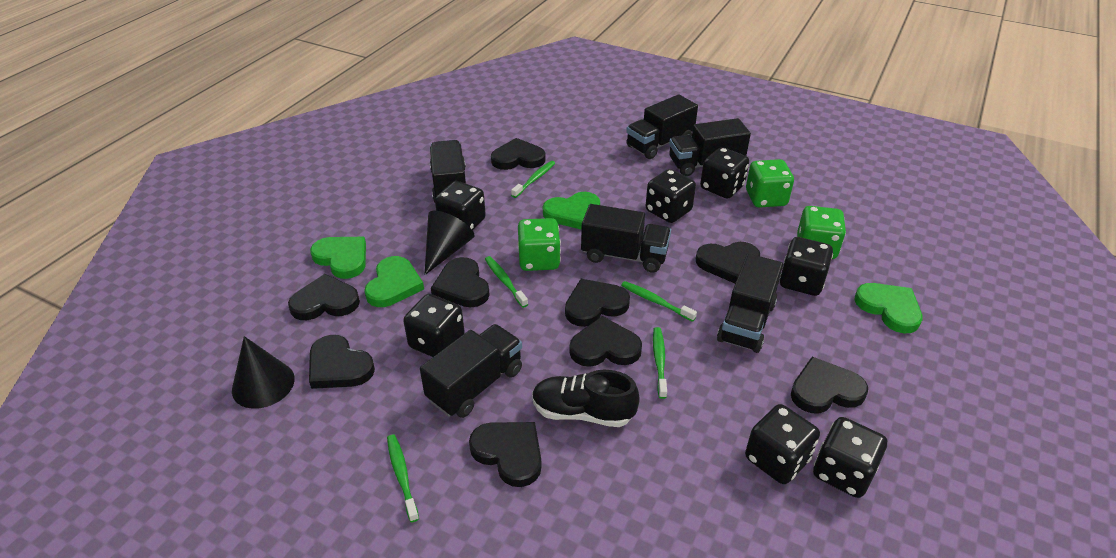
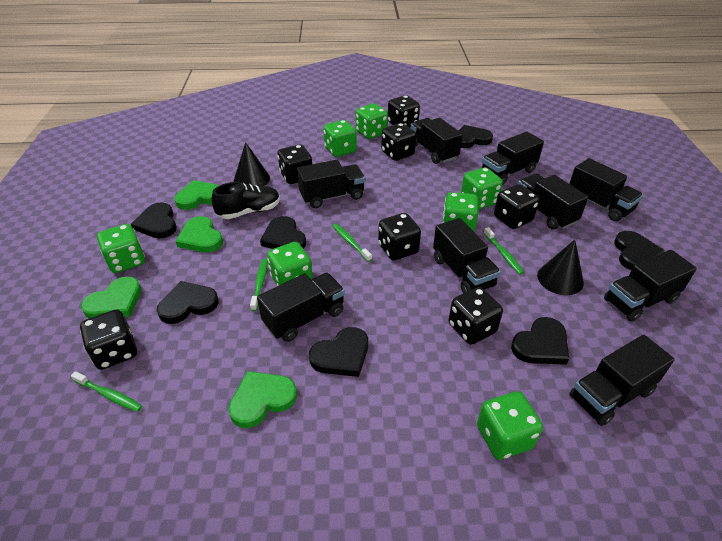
black heart: 9 -> 7
black truck: 6 -> 9
green dice: 3 -> 7
green toothbrush: 5 -> 4

